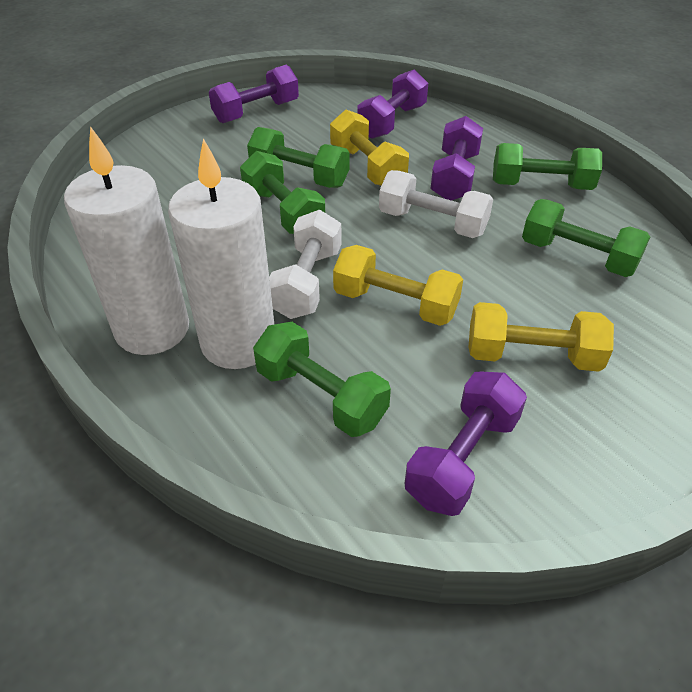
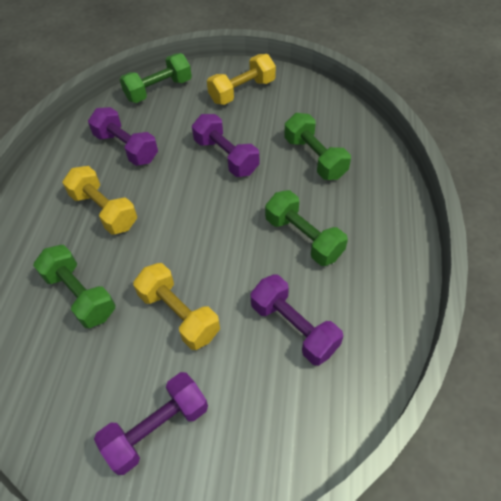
green dumbbell: 5 -> 4
white candle: 2 -> 0
white dumbbell: 2 -> 0

